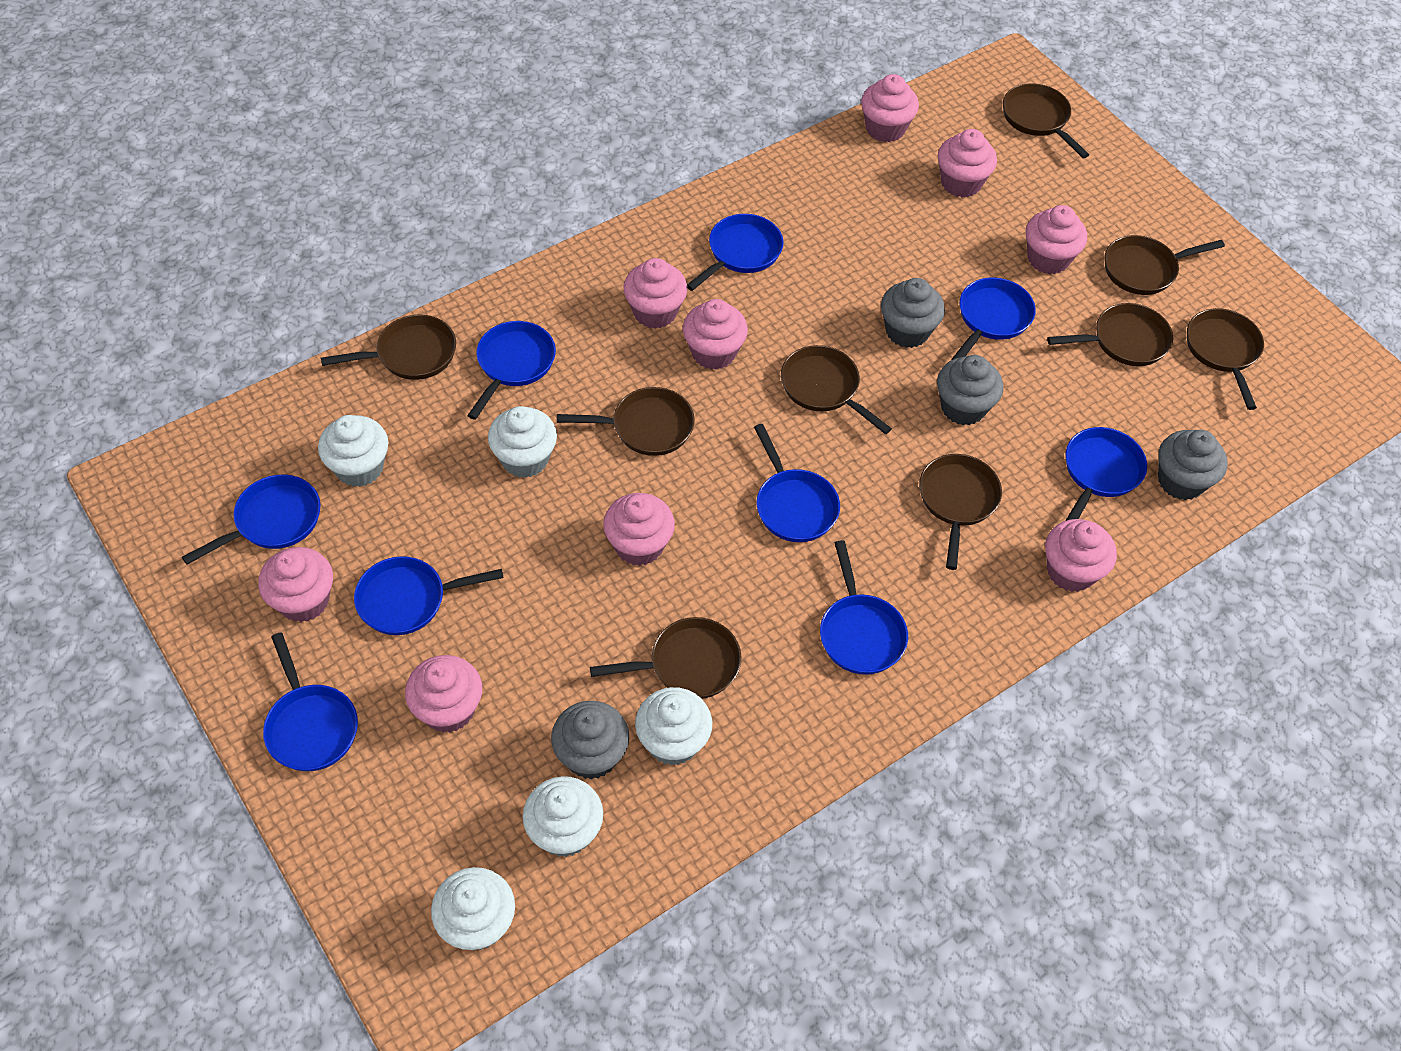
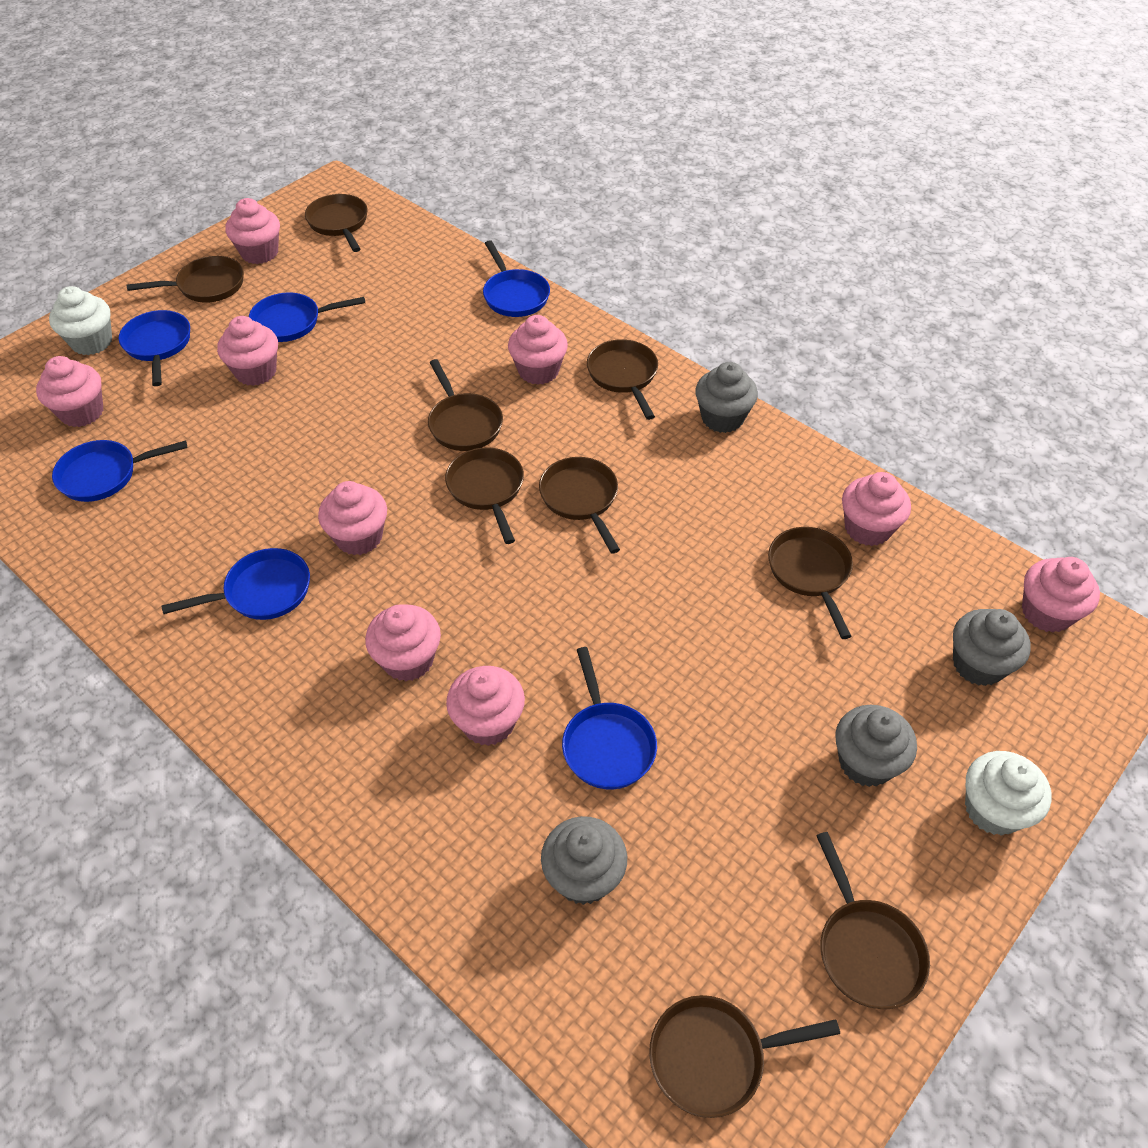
blue pan: 9 -> 6
white cupcake: 5 -> 2

